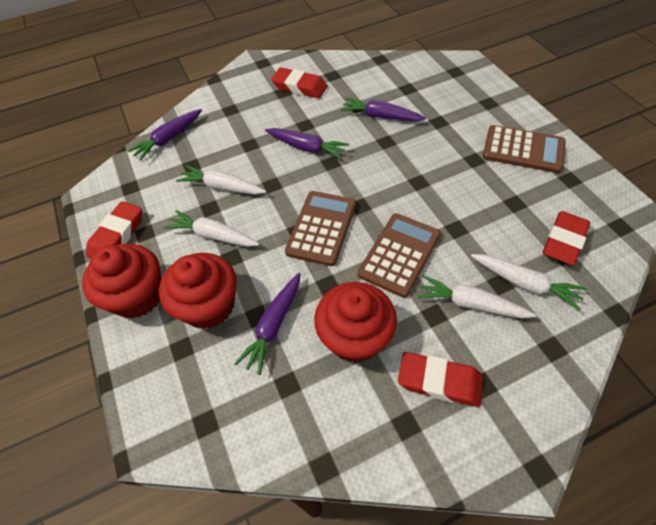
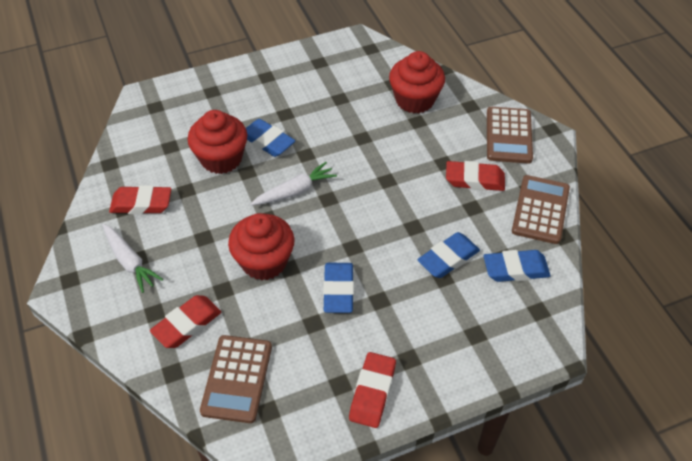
blue eraser: 0 -> 4
purple carrot: 4 -> 0
white carrot: 4 -> 2

